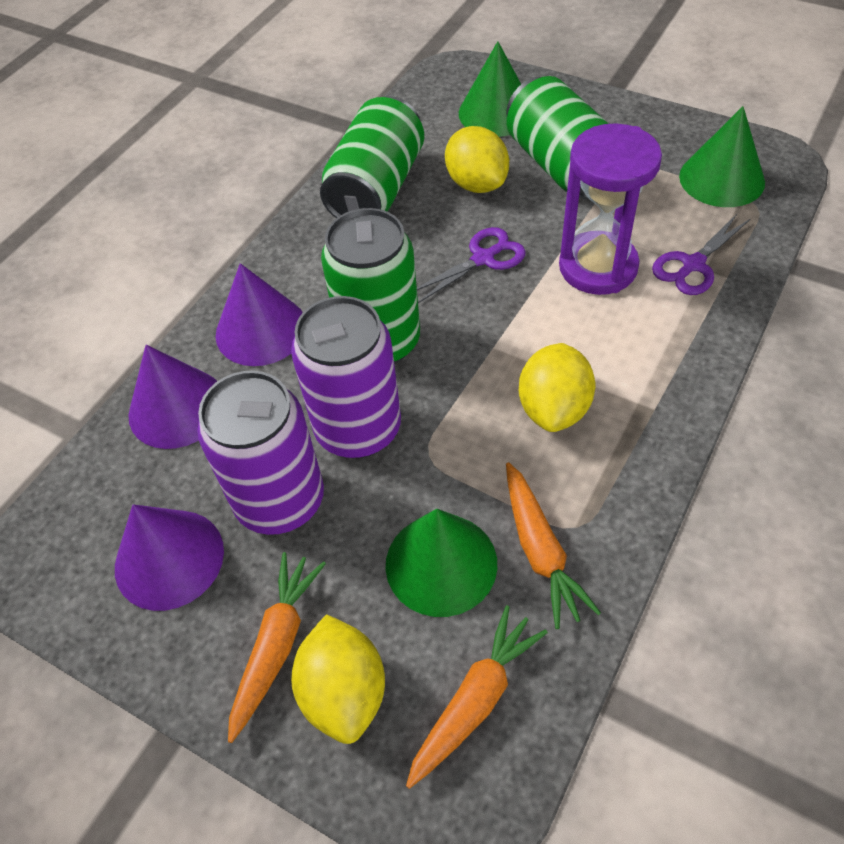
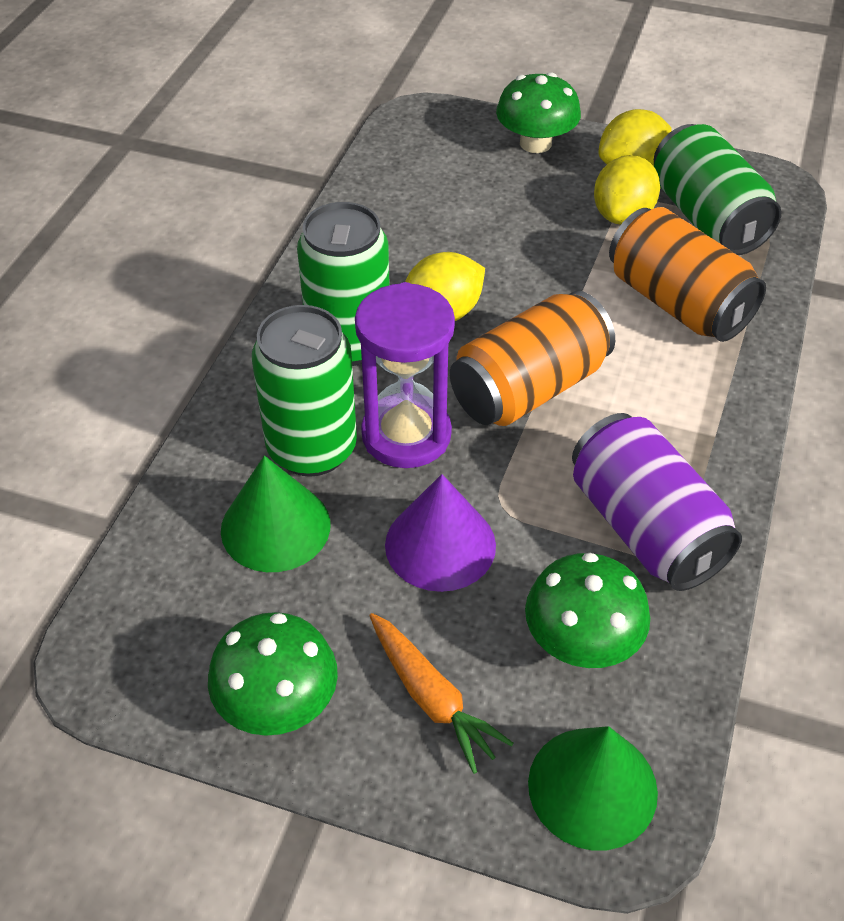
green cone: 3 -> 2
green mushroom: 0 -> 3
orange can: 0 -> 2
orange carrot: 3 -> 1
purple can: 2 -> 1
purple cone: 3 -> 1
purple scissors: 2 -> 0

